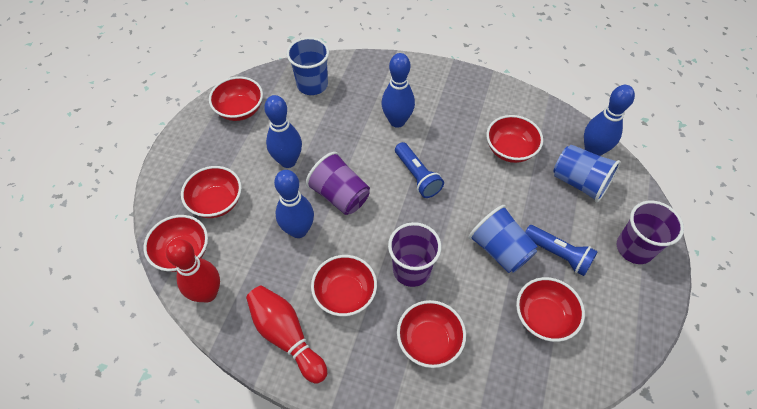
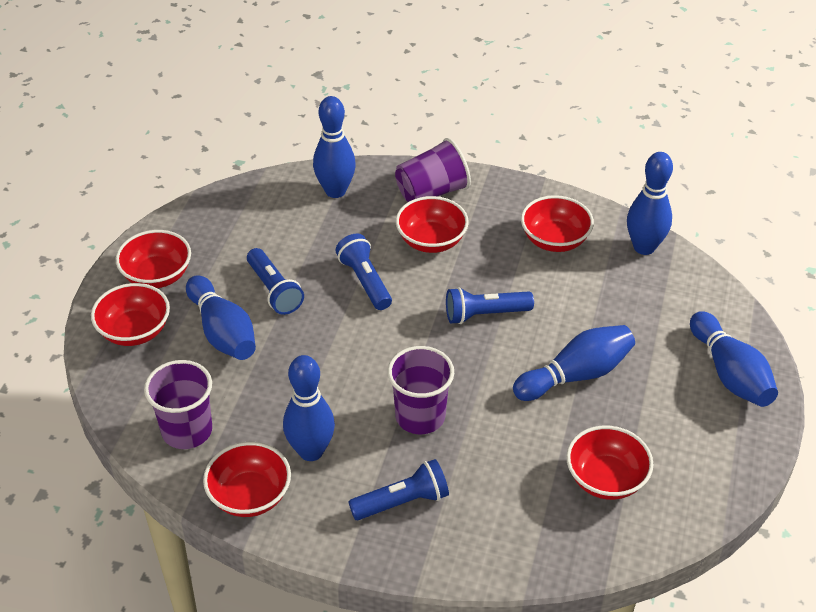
blue bowling pin: 4 -> 6
blue cup: 3 -> 0
blue flashlight: 2 -> 4
red bowl: 7 -> 6
red bowling pin: 2 -> 0

